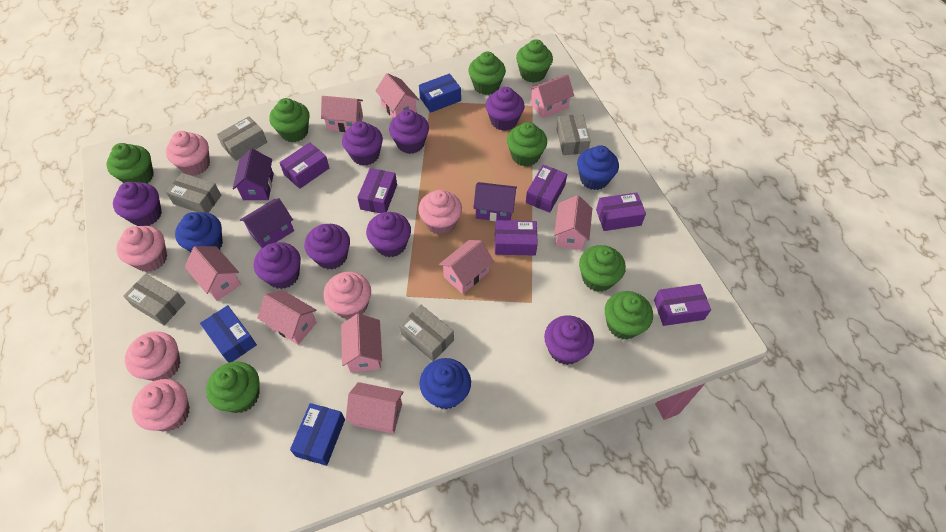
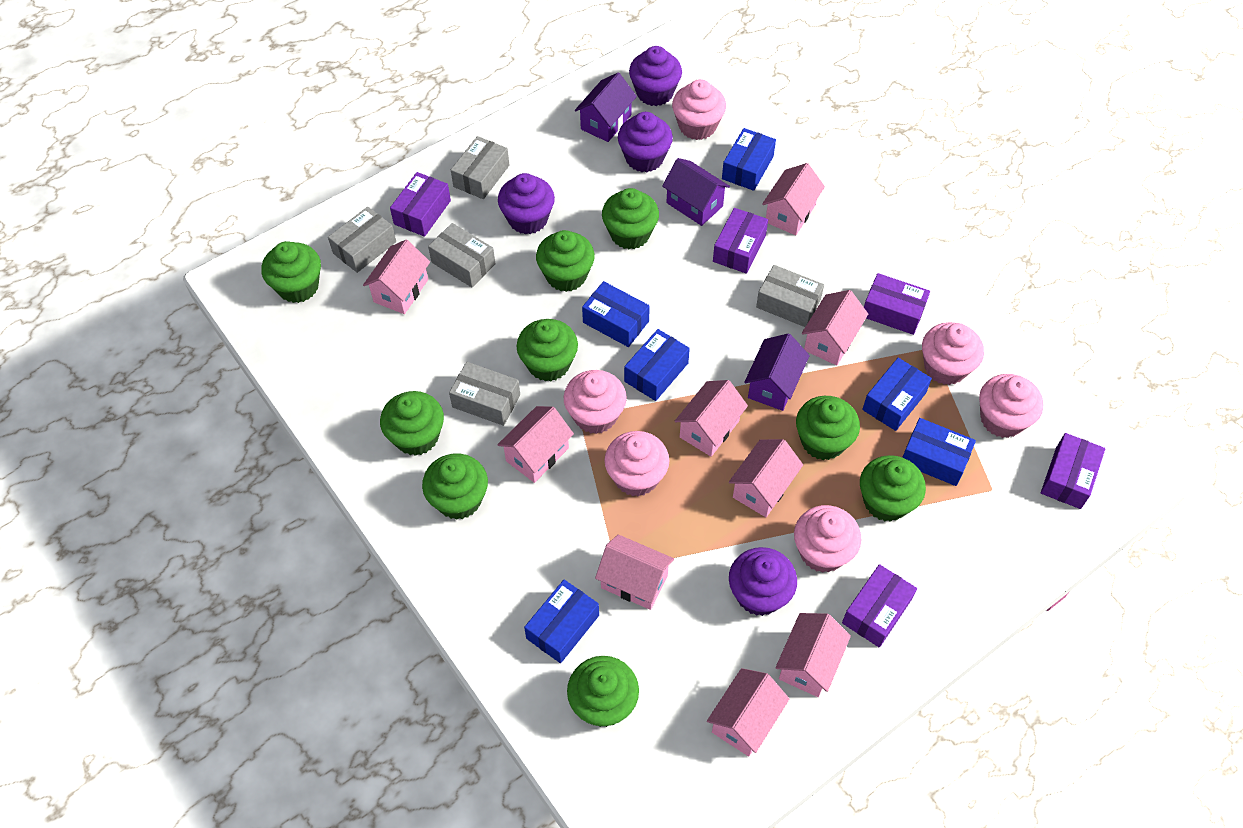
blue box: 3 -> 6
blue cupcake: 3 -> 0
green cupcake: 8 -> 9
purple box: 6 -> 5
purple cupcake: 8 -> 4

